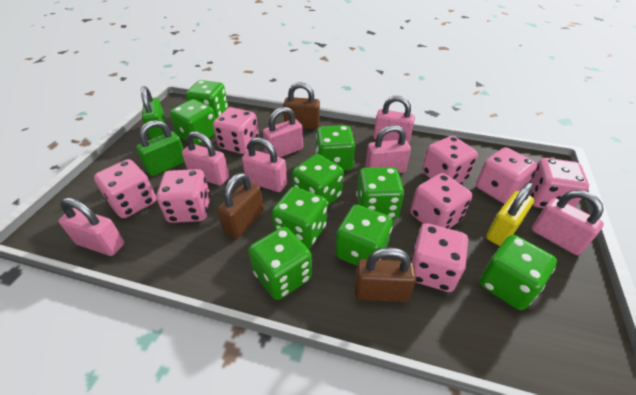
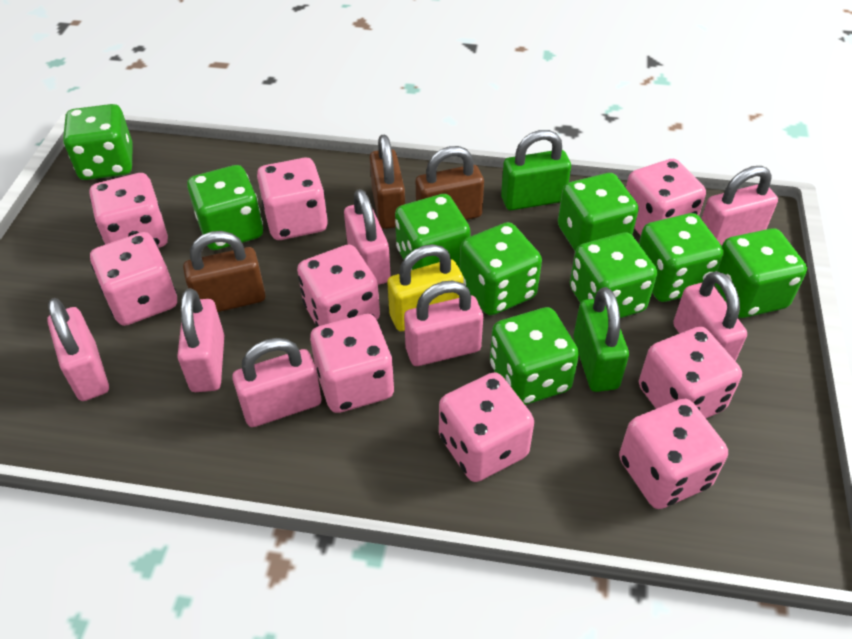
pink dice: 8 -> 9

